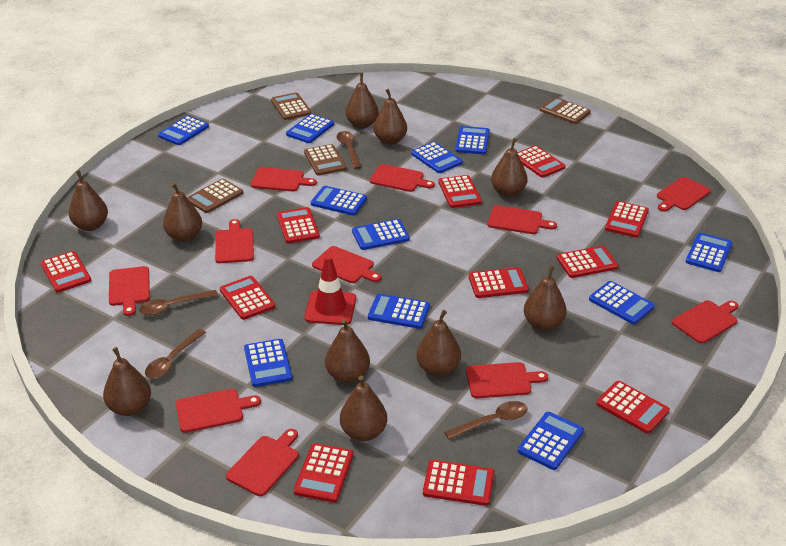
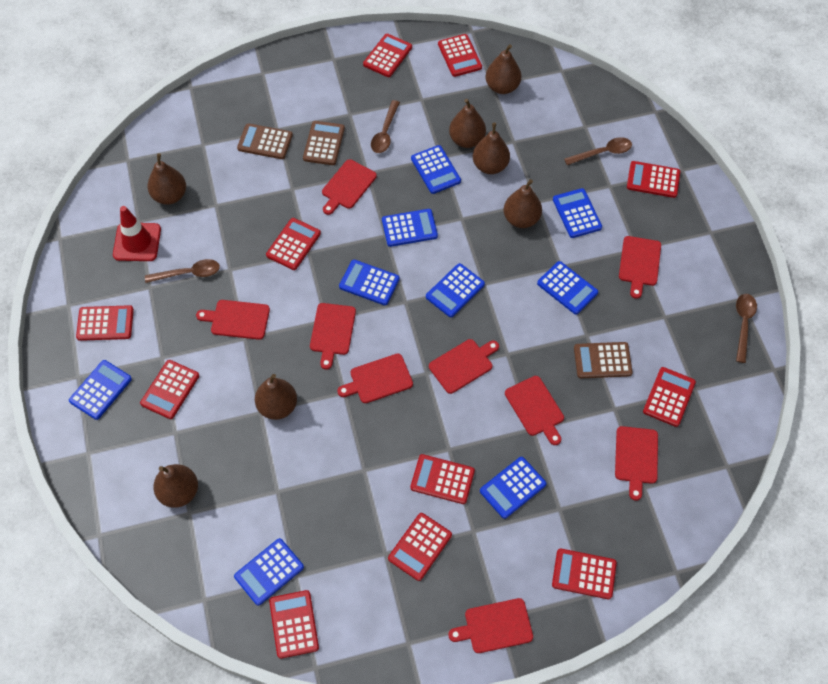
blue calculator: 11 -> 9
brown calculator: 4 -> 3
brown pear: 10 -> 7
red cutting board: 11 -> 9

